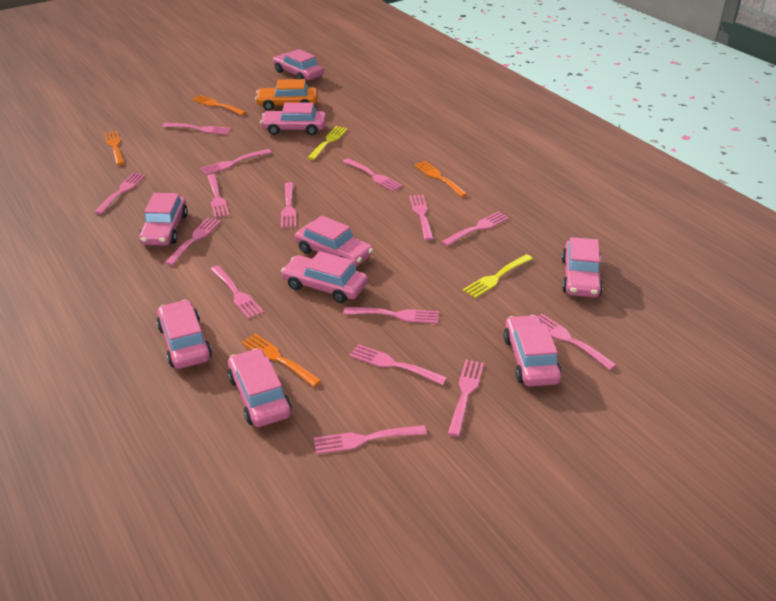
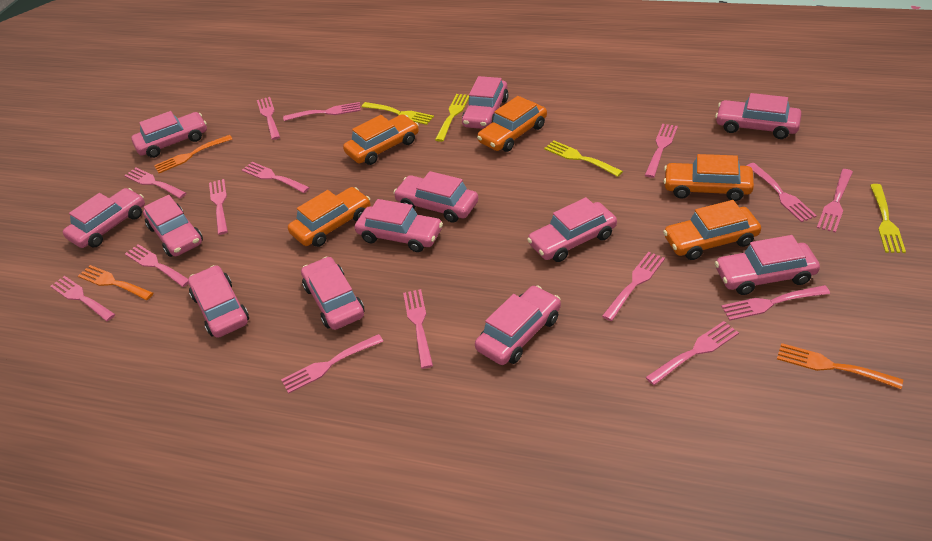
orange car: 1 -> 5
orange fork: 4 -> 3
pink car: 9 -> 12
yellow fork: 2 -> 4

